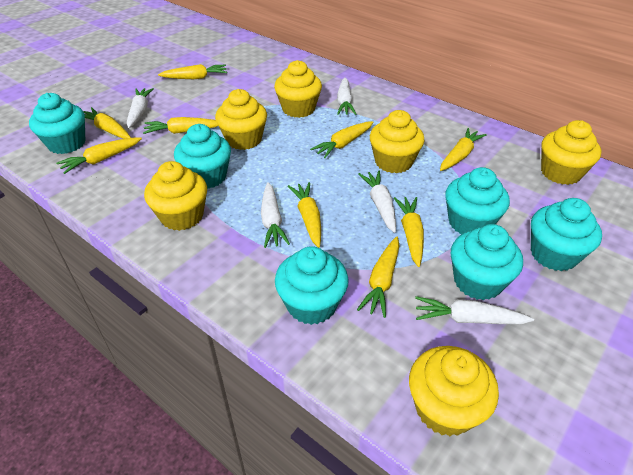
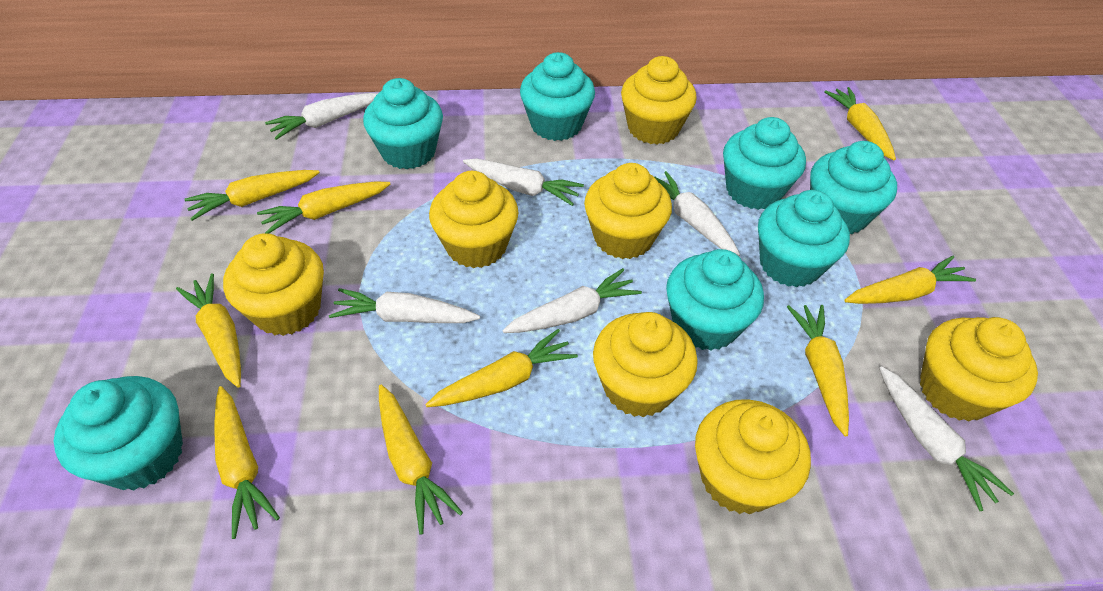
turquoise cupcake: 6 -> 7
white carrot: 5 -> 6
yellow cupcake: 6 -> 7

